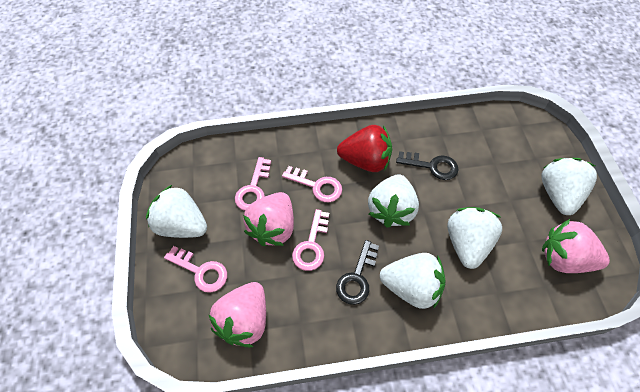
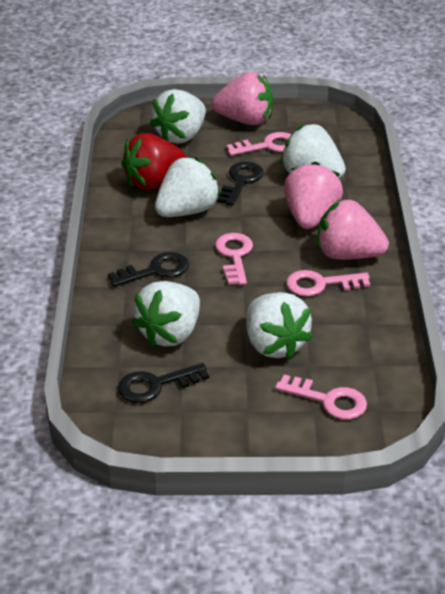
black key: 2 -> 3

